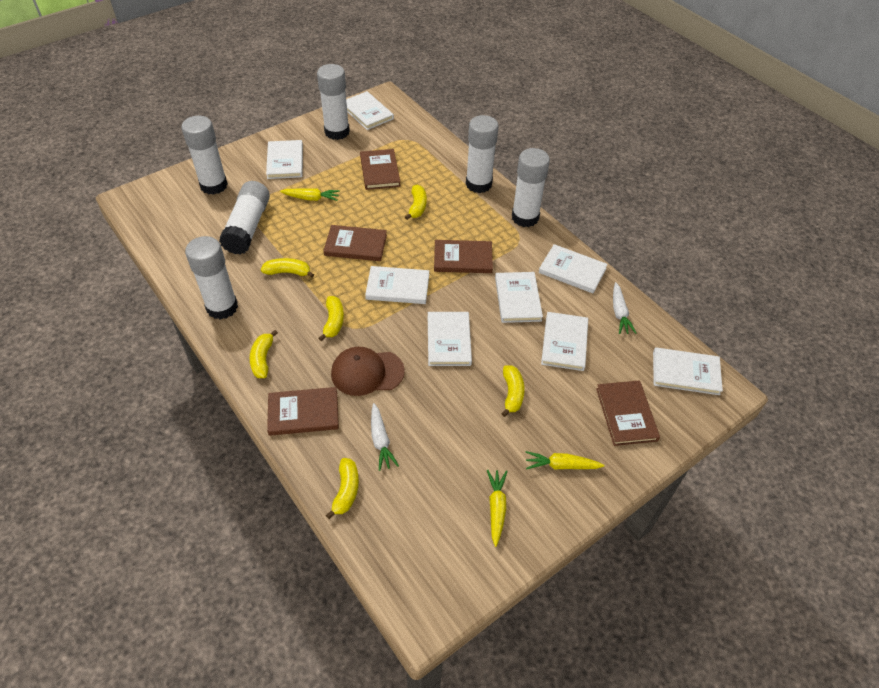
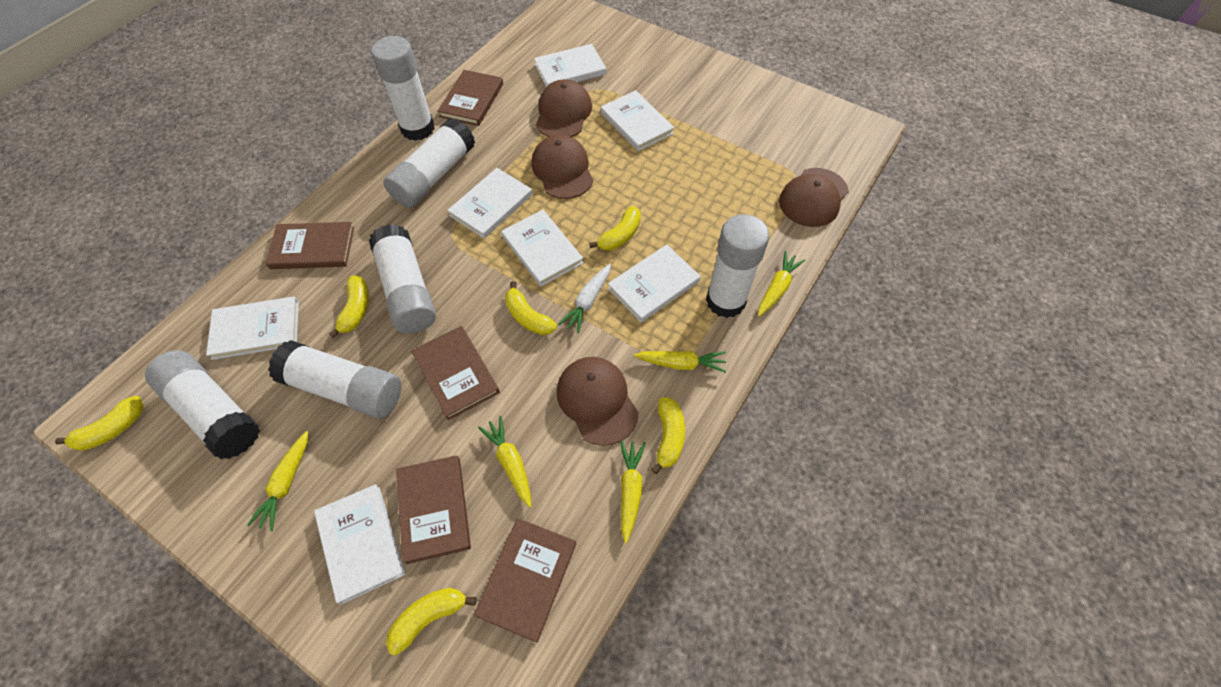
brown cap: 1 -> 4
white book: 8 -> 7
white carrot: 2 -> 1
yellow carrot: 3 -> 5

